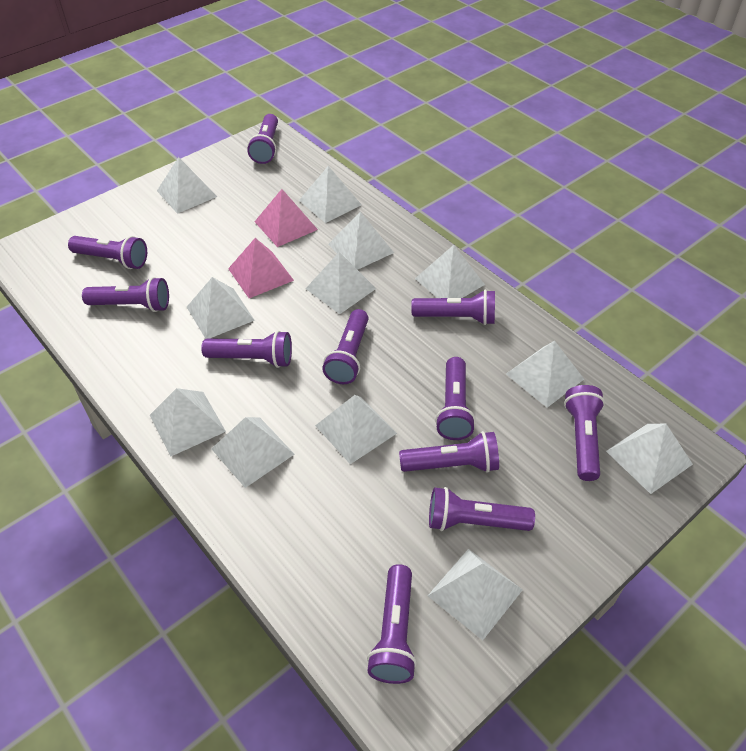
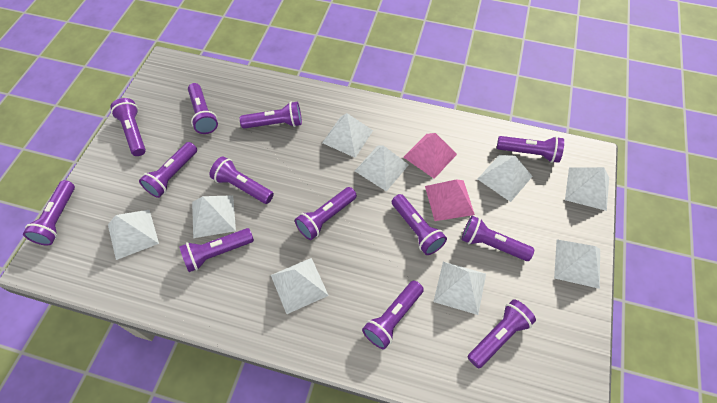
purple flashlight: 11 -> 13
white pyramid: 12 -> 9

